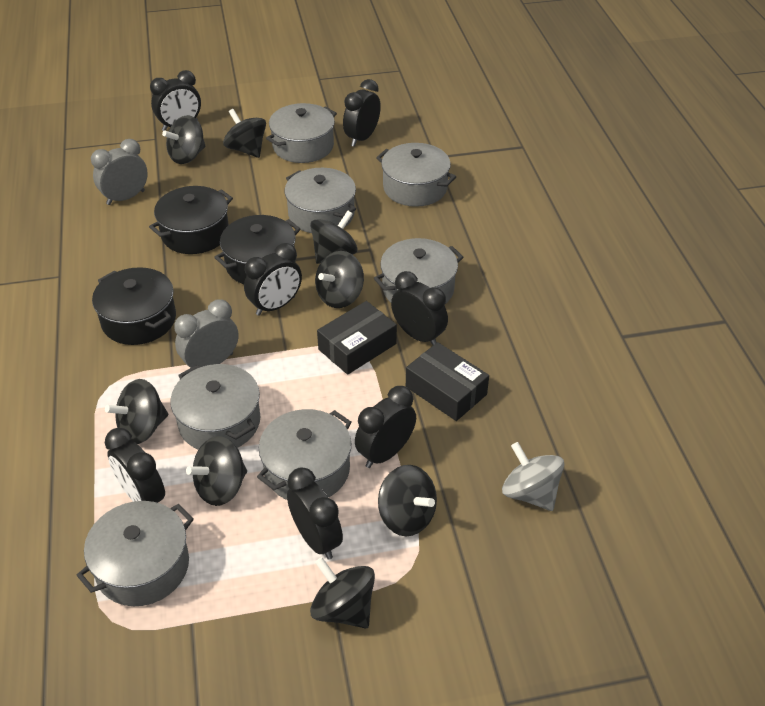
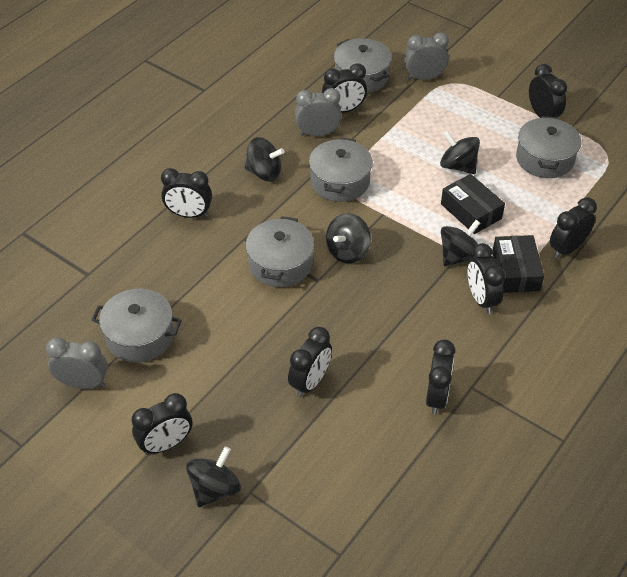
black clock: 7 -> 8
black pot: 3 -> 0
black spinning top: 8 -> 5
grey clock: 2 -> 3
grey pot: 7 -> 5
grey spinning top: 1 -> 0

